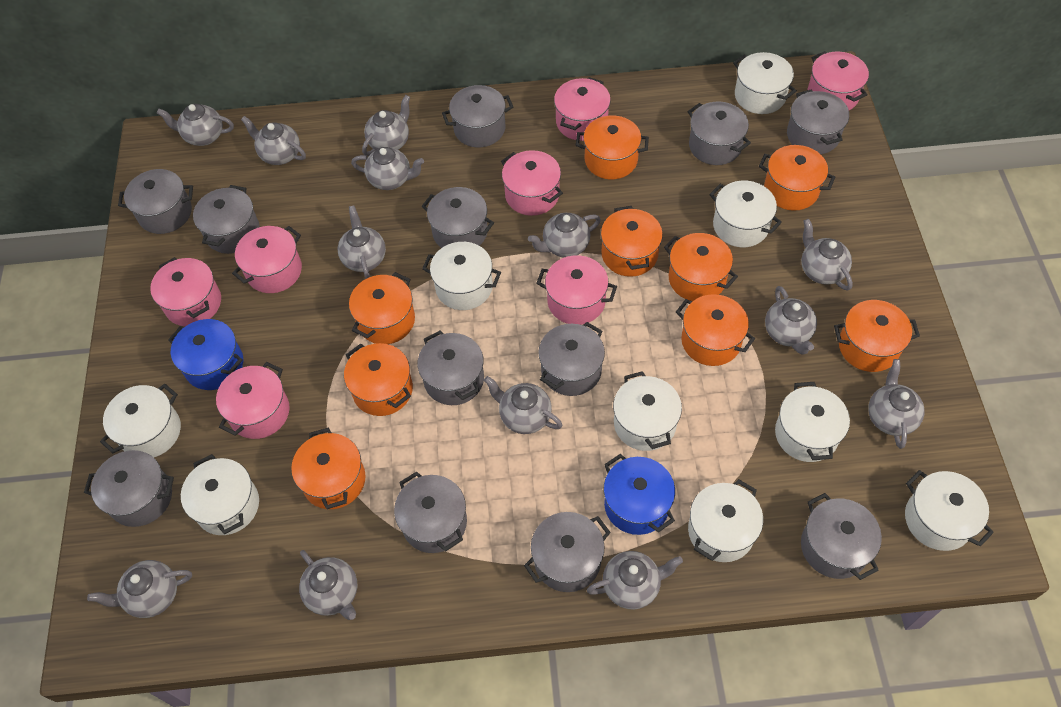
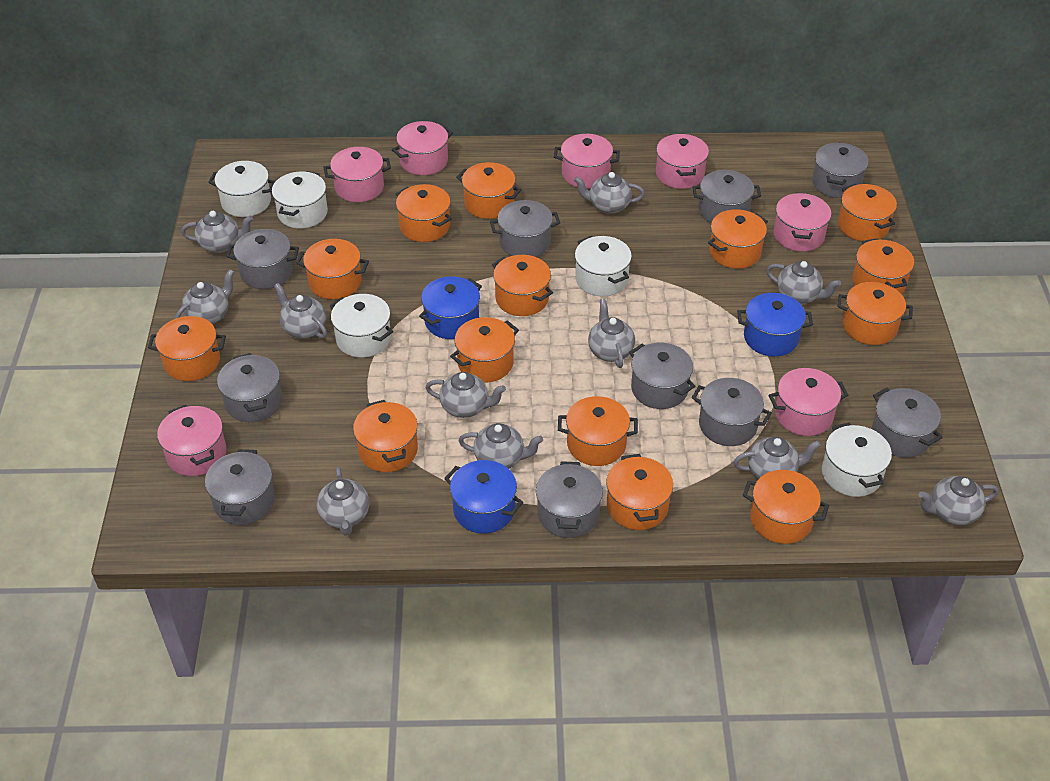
blue pot: 2 -> 3
grey pot: 12 -> 10
grey teapot: 13 -> 11
orange pot: 9 -> 14
white pot: 9 -> 5

